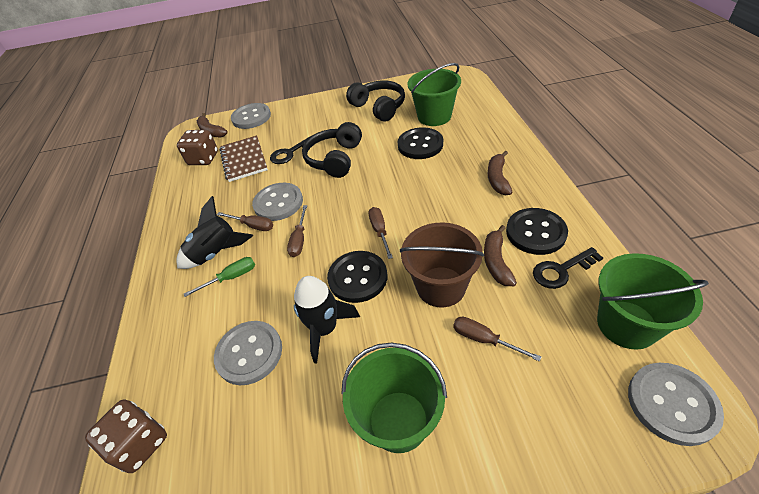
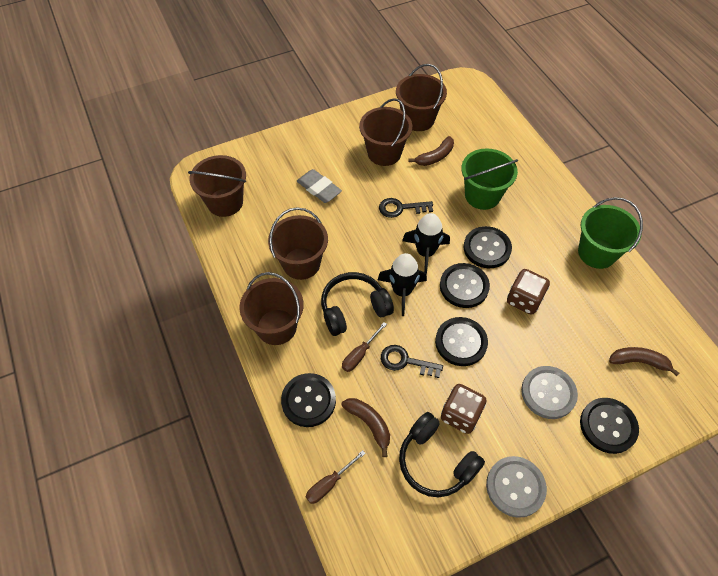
black button: 3 -> 5
brown bucket: 1 -> 5
brown notebook: 1 -> 0
brown screwdriver: 4 -> 2
green bucket: 3 -> 2
green screwdriver: 1 -> 0
grey button: 4 -> 2
grey eraser: 0 -> 1

